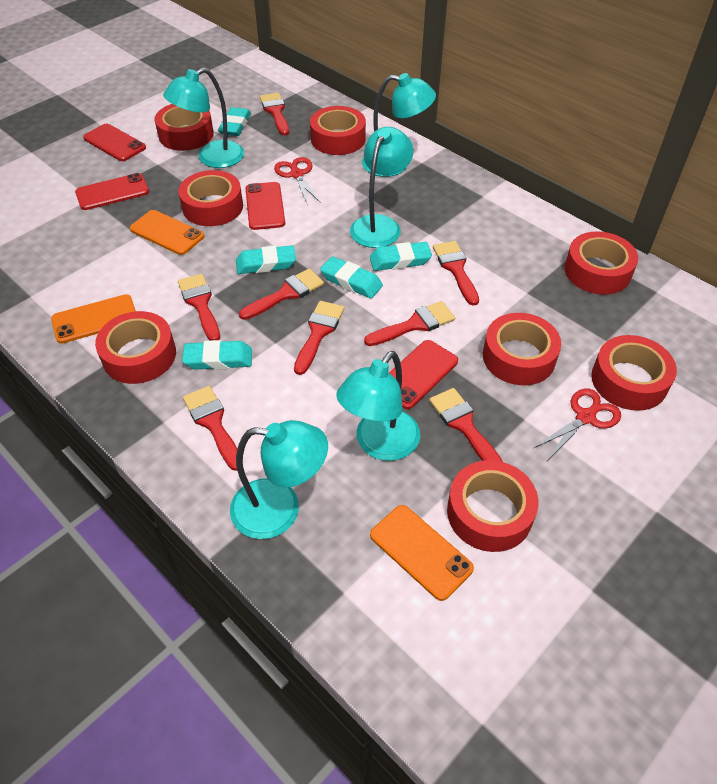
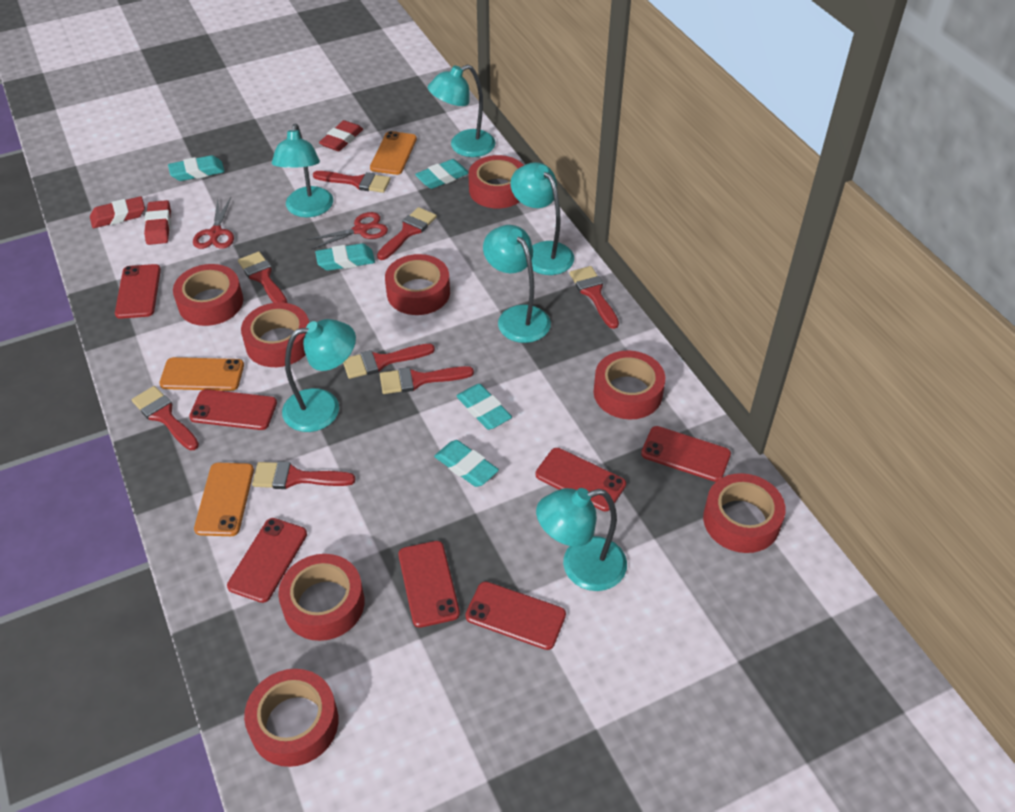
red eraser: 0 -> 3
red phone: 4 -> 7
turquoise lamp: 5 -> 6

